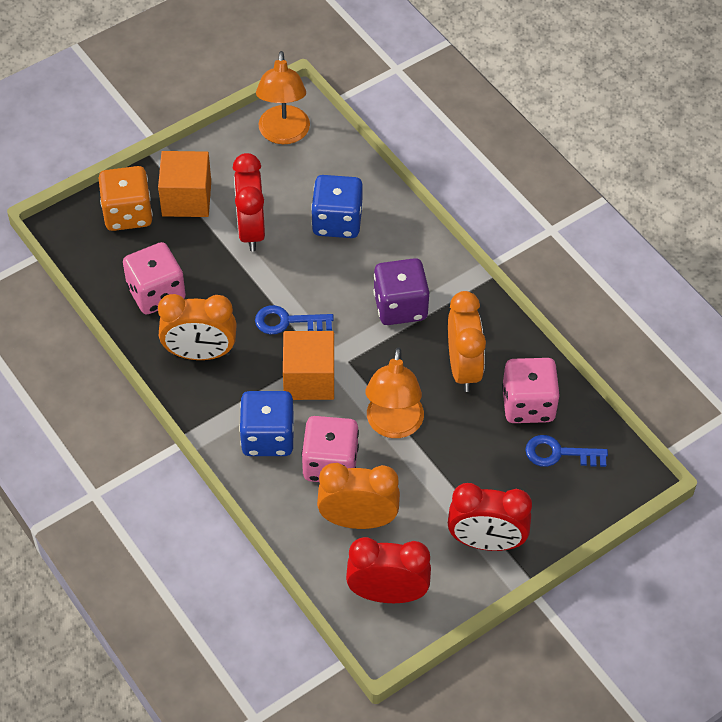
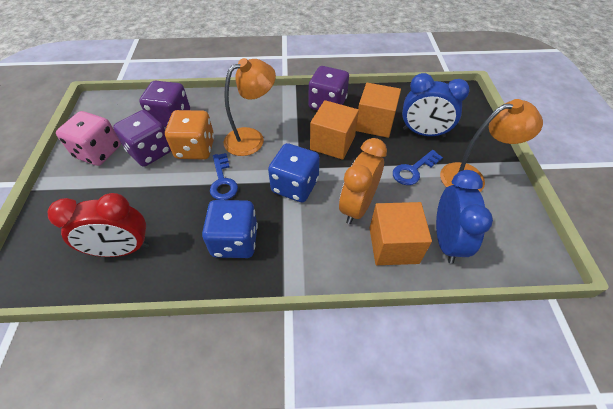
blue clock: 0 -> 2
orange clock: 3 -> 1
orange cube: 2 -> 3
pink dice: 3 -> 1
purple dice: 1 -> 3
red clock: 3 -> 1

